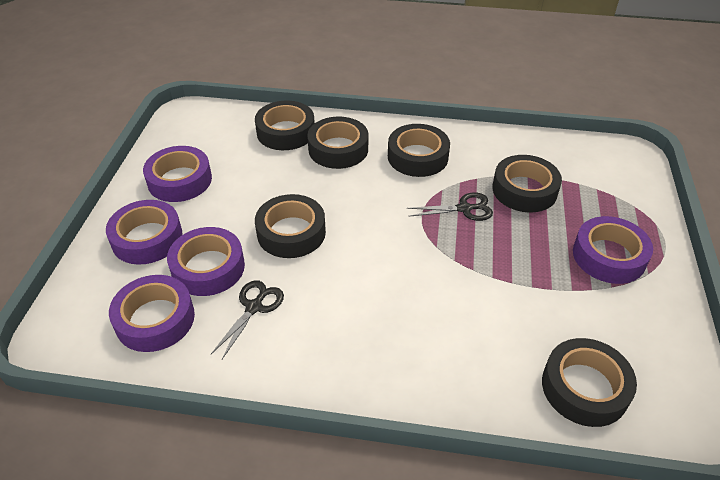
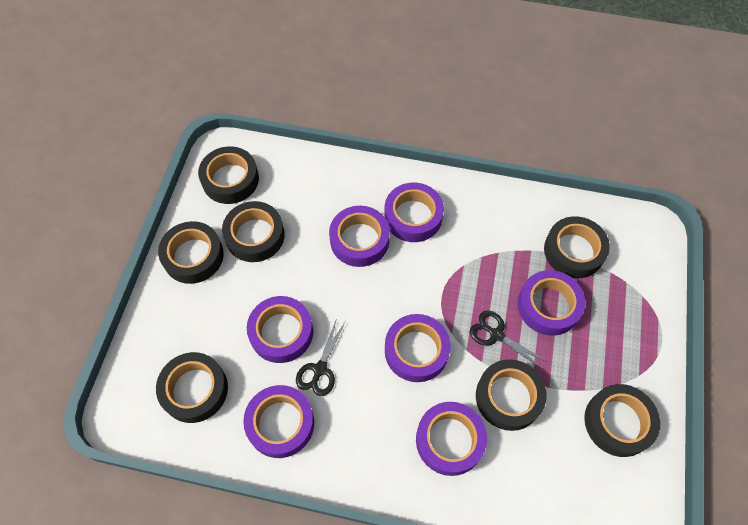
black tape: 6 -> 7
purple tape: 5 -> 7

